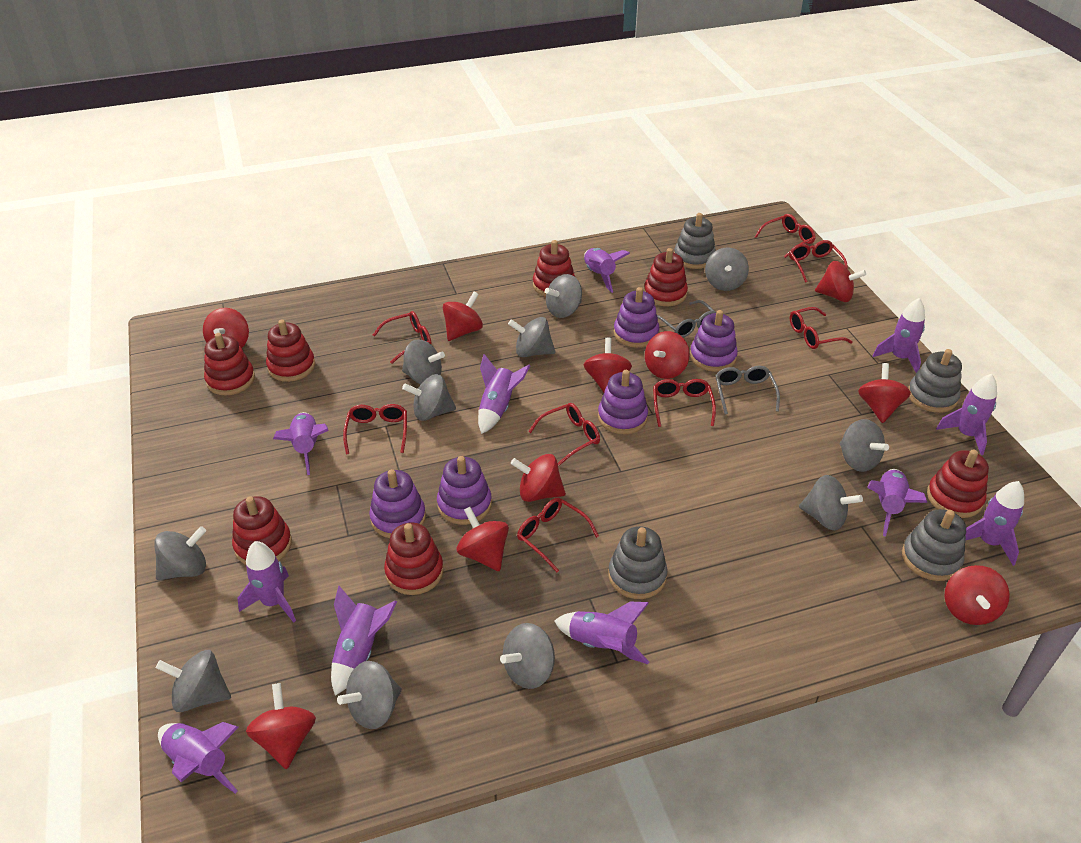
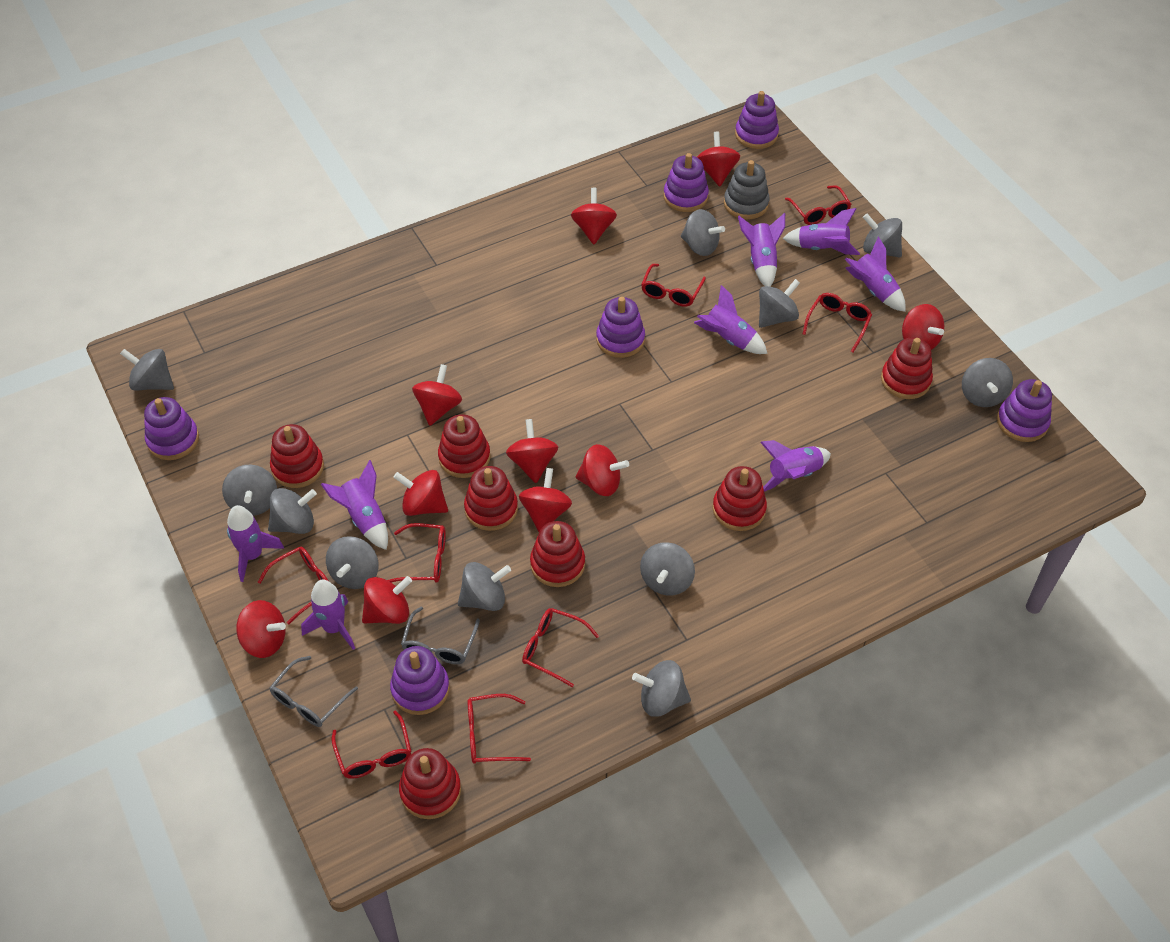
grey stacking toy: 4 -> 1
purple rocket: 11 -> 8
purple stacking toy: 5 -> 6

